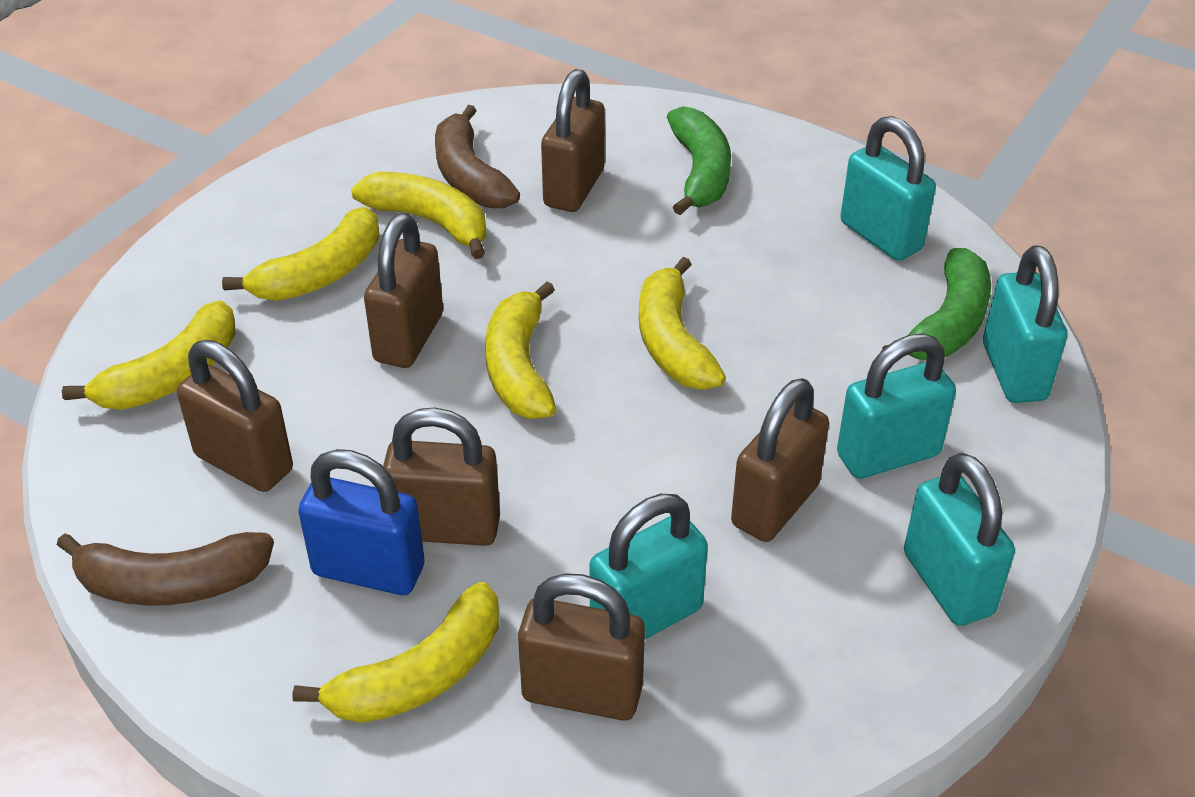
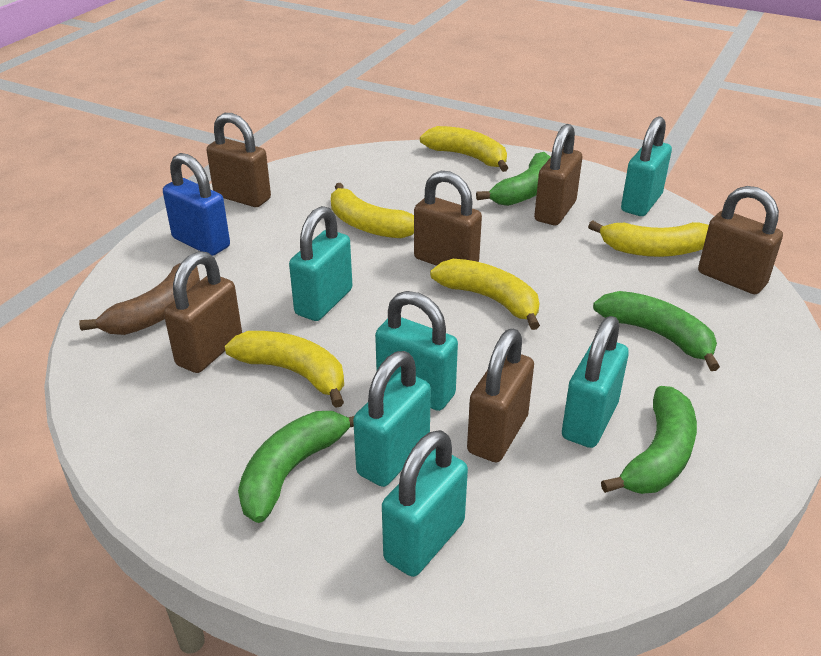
brown banana: 2 -> 1
green banana: 2 -> 4
turquoise padlock: 5 -> 6
yellow banana: 6 -> 5

